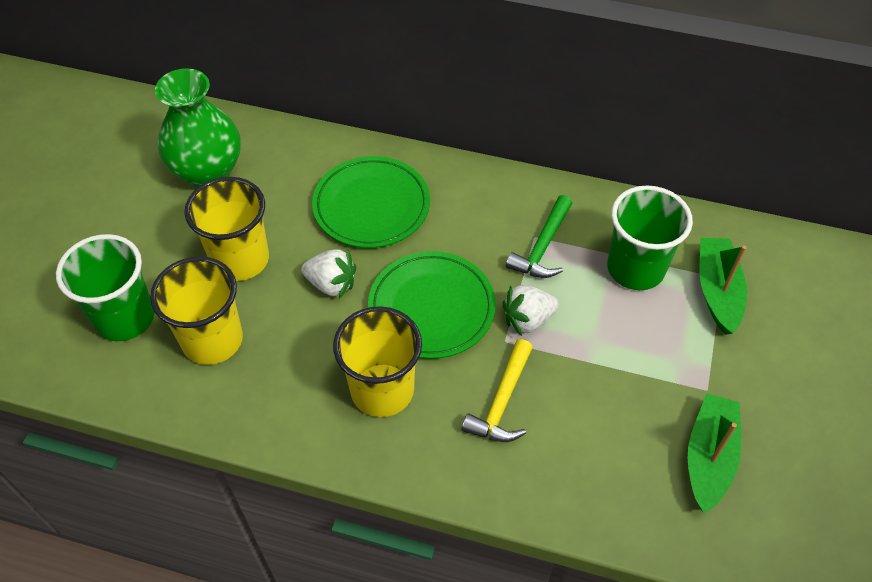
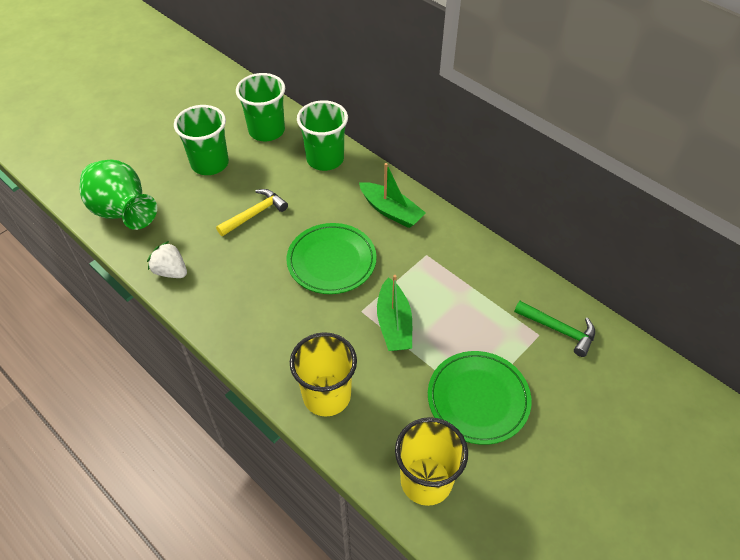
green cup: 2 -> 3
white strawberry: 2 -> 1
yellow cup: 3 -> 2

